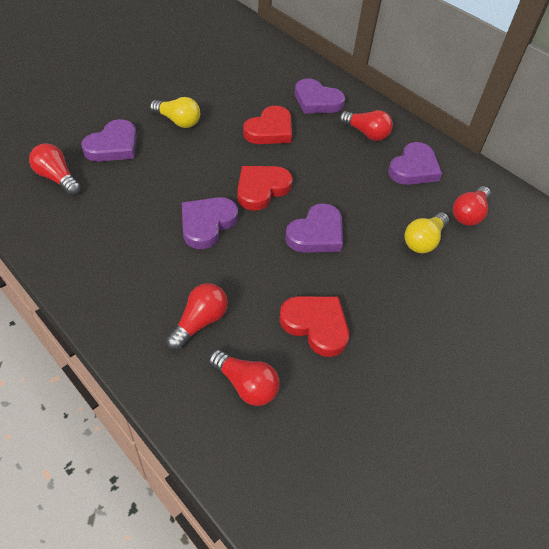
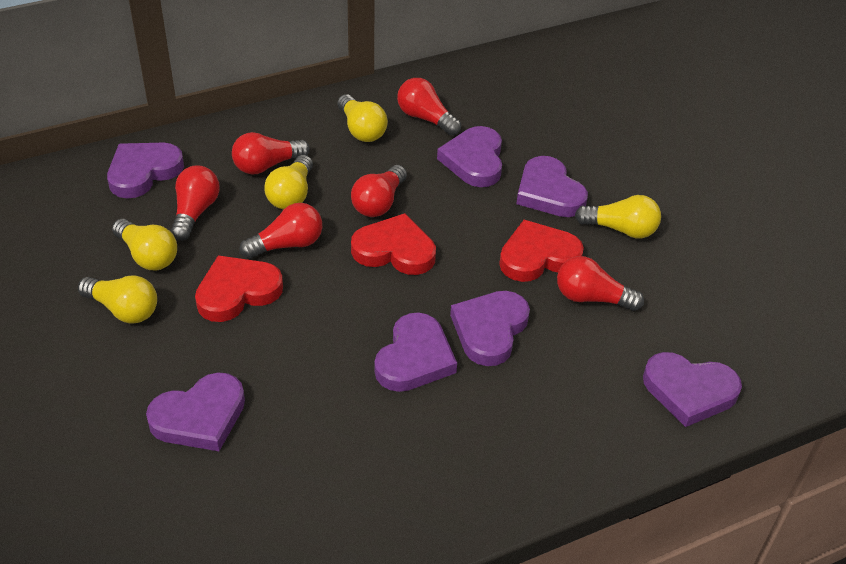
purple heart: 5 -> 7
red light bulb: 5 -> 6
yellow light bulb: 2 -> 5

